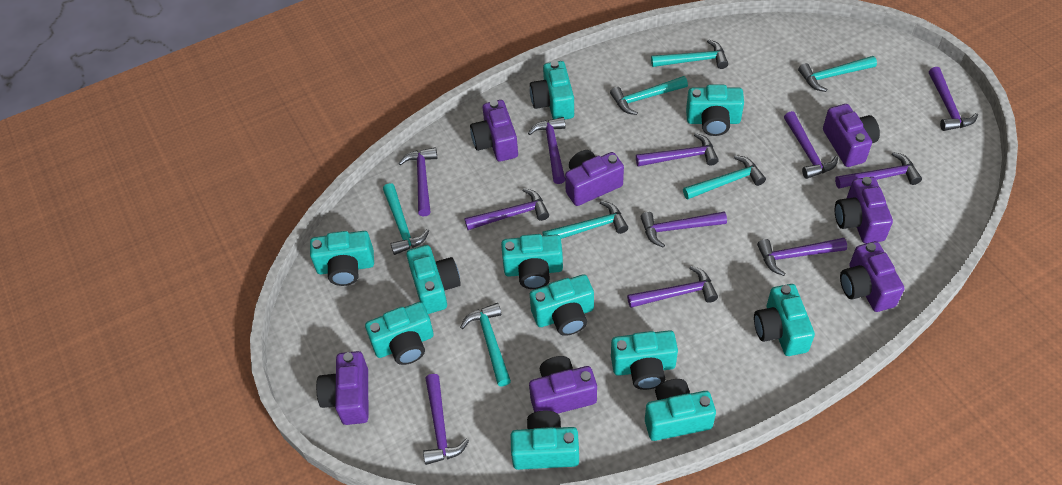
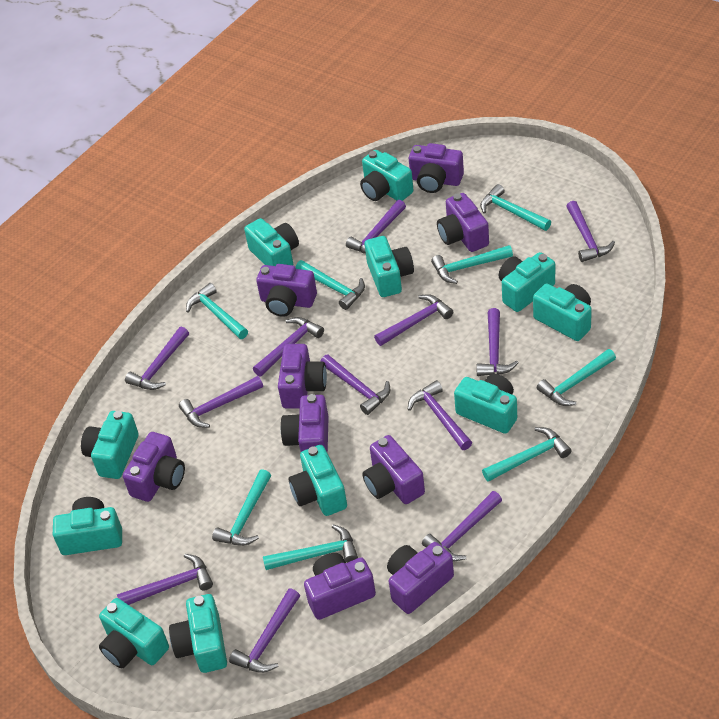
purple camera: 7 -> 9
purple hammer: 11 -> 12
turquoise hammer: 7 -> 8

